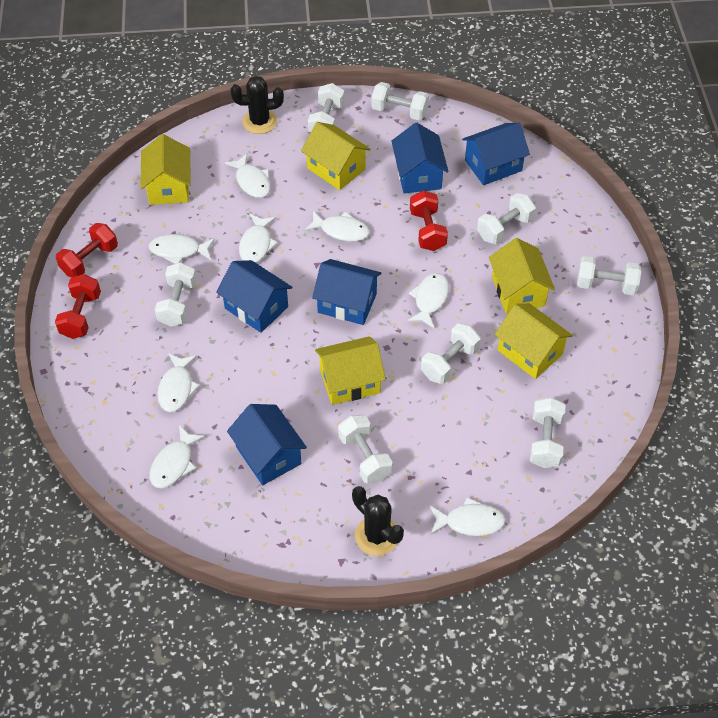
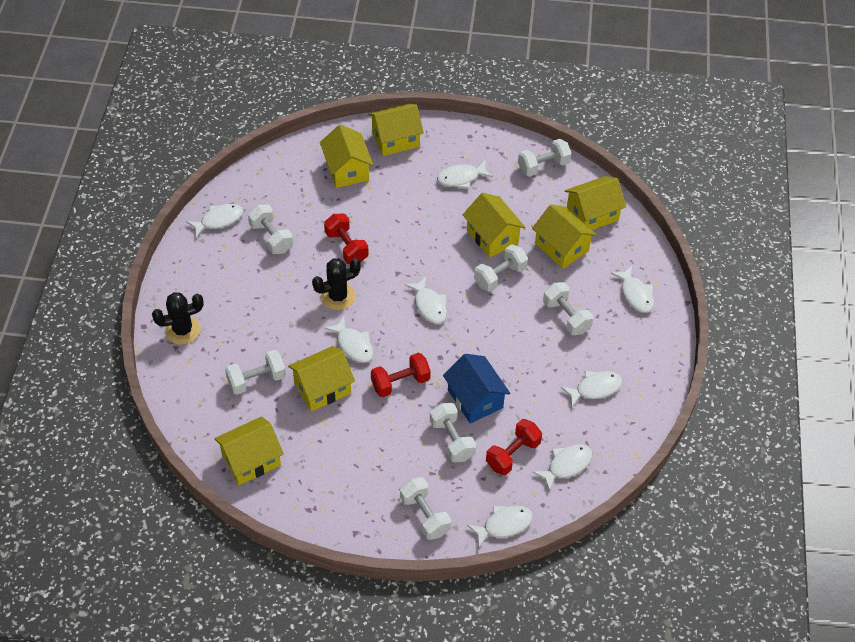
blue house: 5 -> 1
white dumbbell: 8 -> 7
yellow house: 5 -> 7

